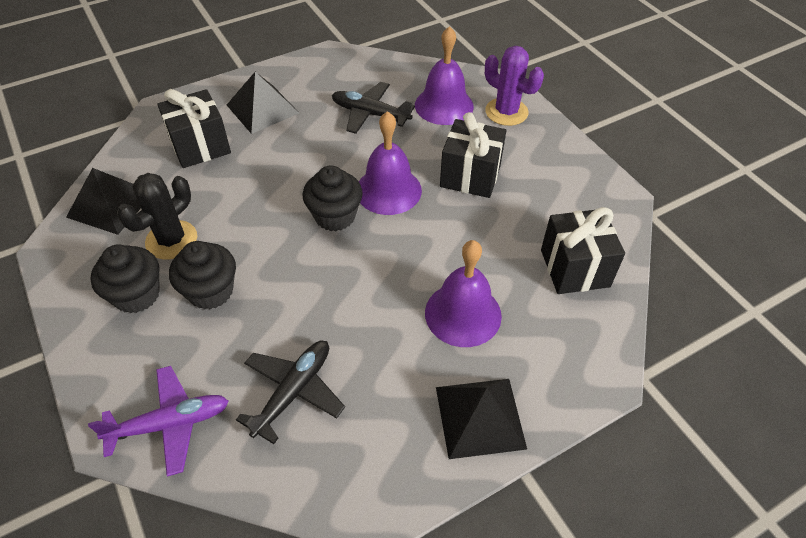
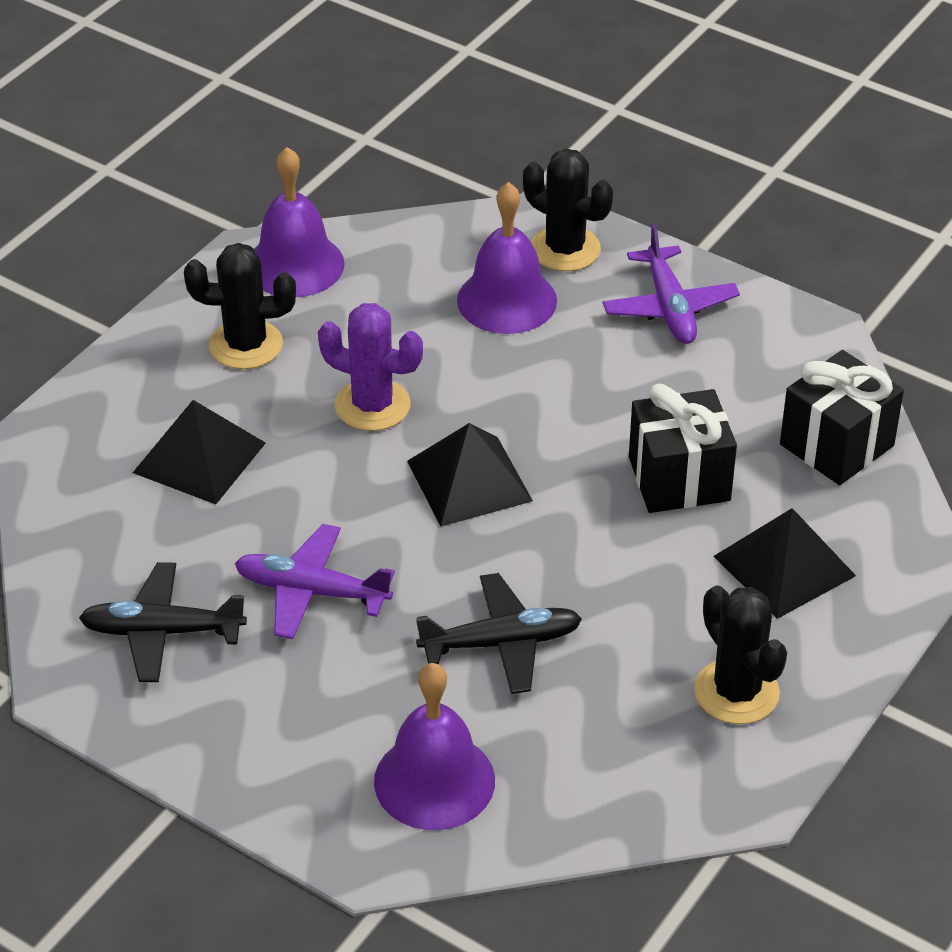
black cactus: 1 -> 3
black cupcake: 3 -> 0
black gift: 3 -> 2
purple plane: 1 -> 2

